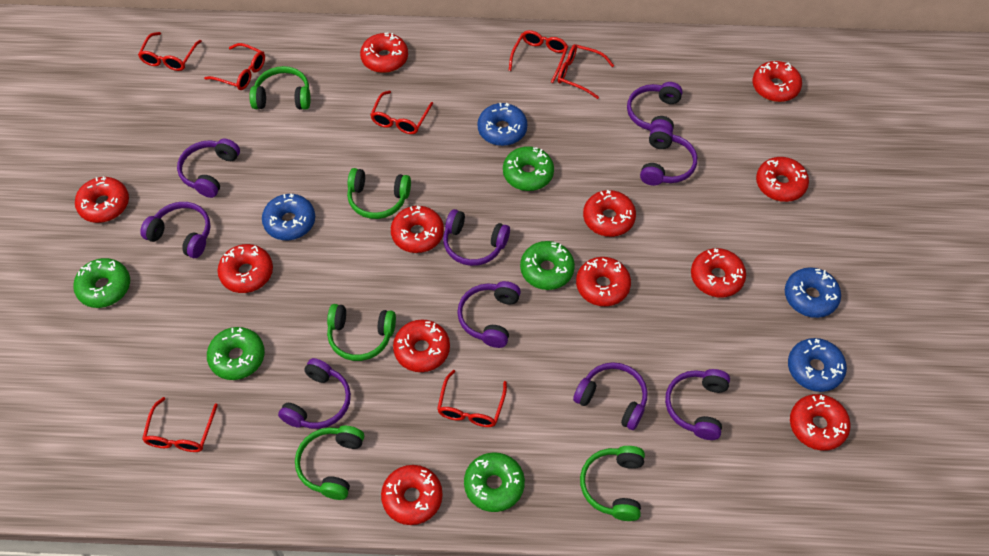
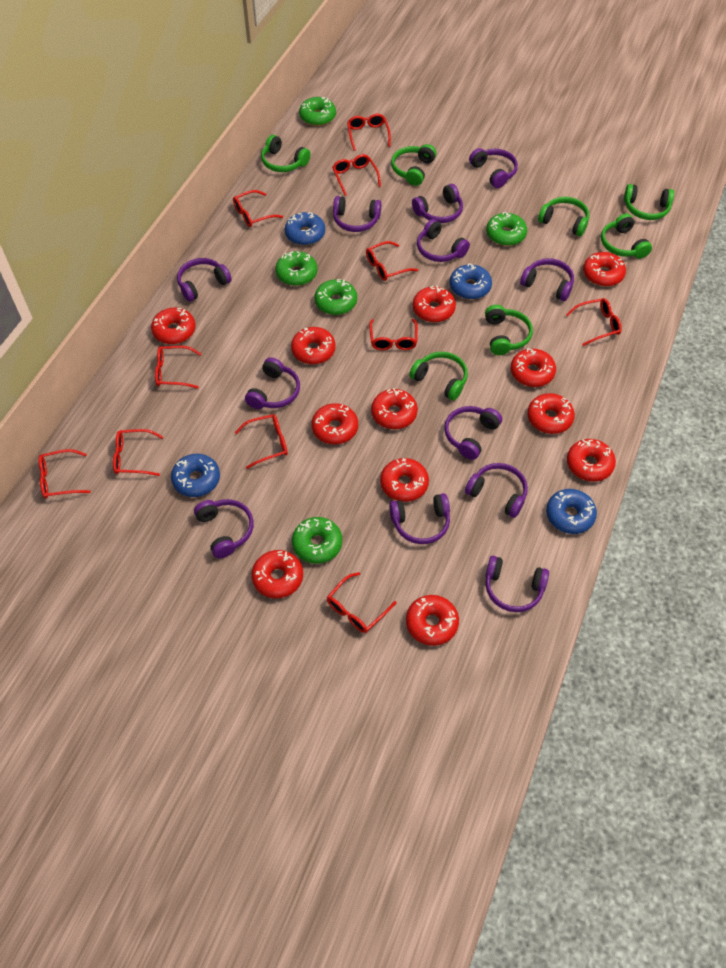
green headphones: 5 -> 7
purple headphones: 9 -> 12
red glasses: 7 -> 11

